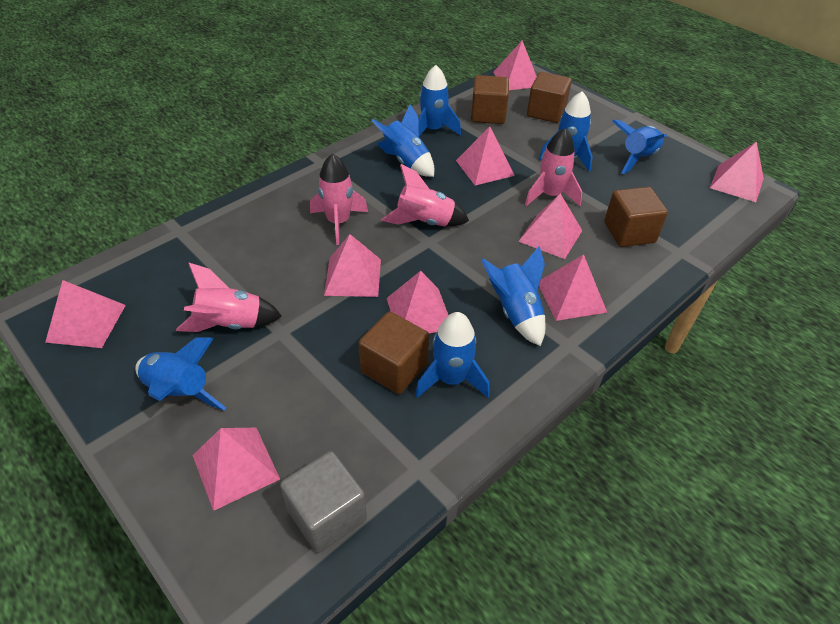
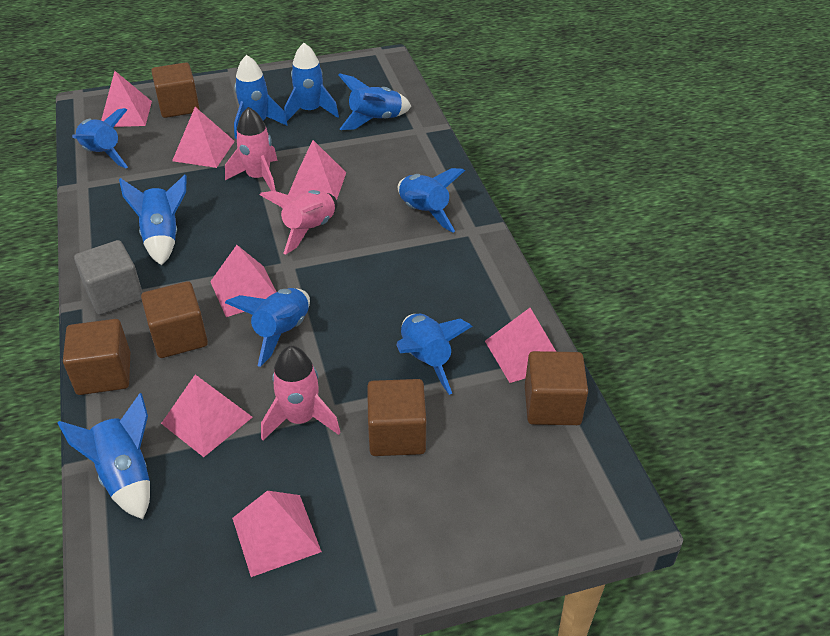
blue rocket: 7 -> 9
brown cube: 4 -> 5
pink pyramid: 9 -> 7
pink rocket: 4 -> 3

